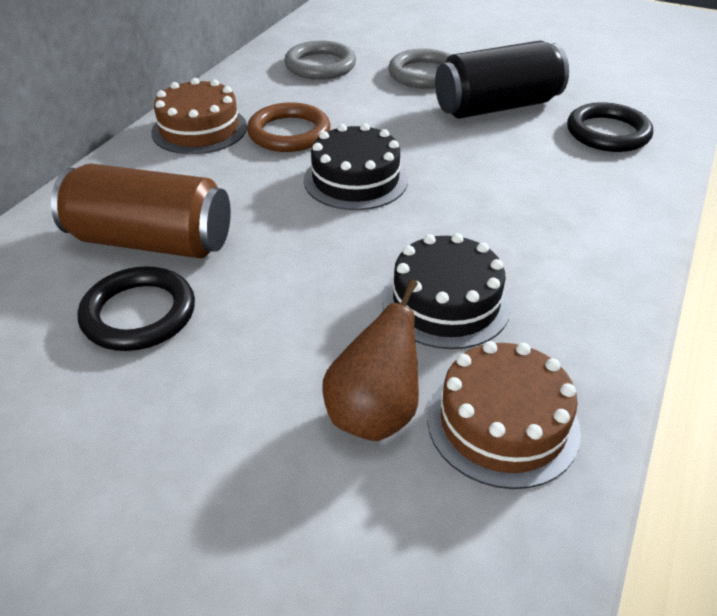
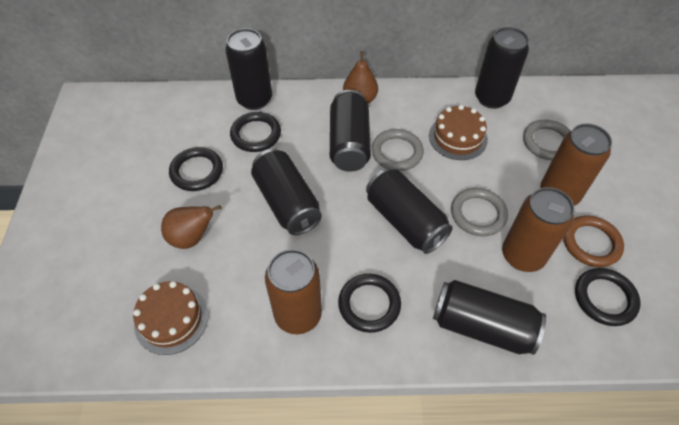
black cake: 2 -> 0
black can: 1 -> 6
black ring: 2 -> 4
brown can: 1 -> 3
brown pear: 1 -> 2
grey ring: 2 -> 3

